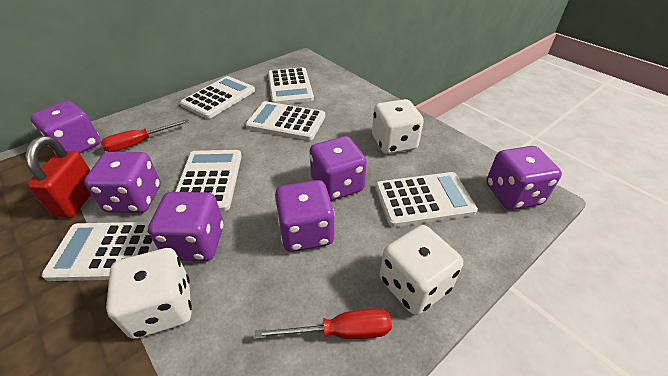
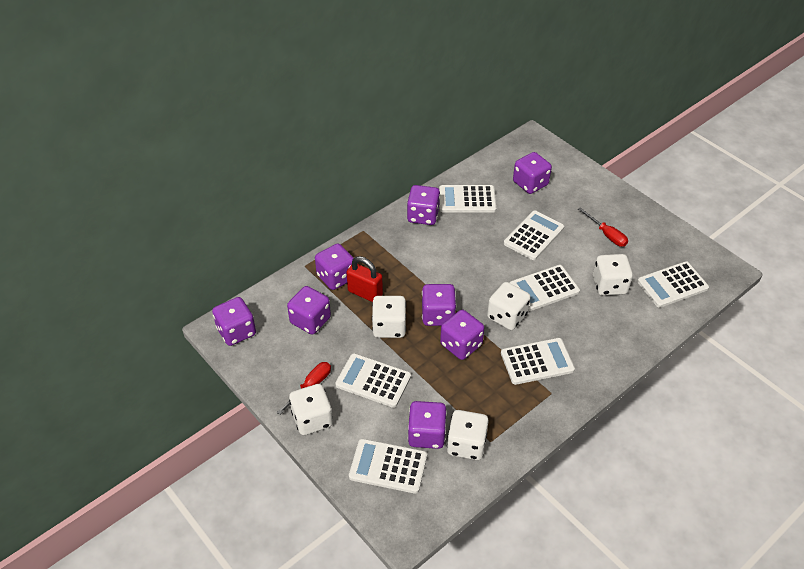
purple dice: 6 -> 8
white calculator: 6 -> 7
white dice: 3 -> 5

